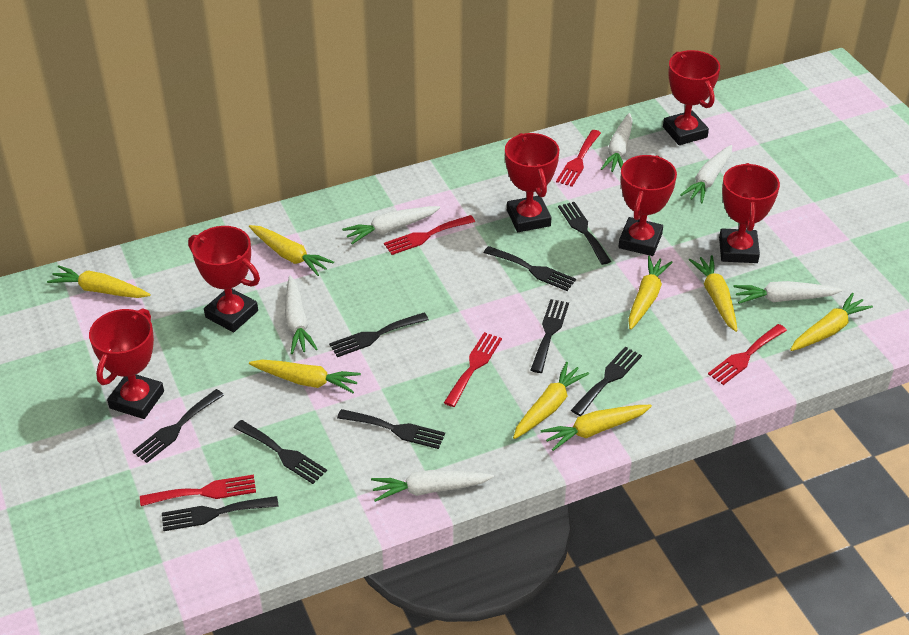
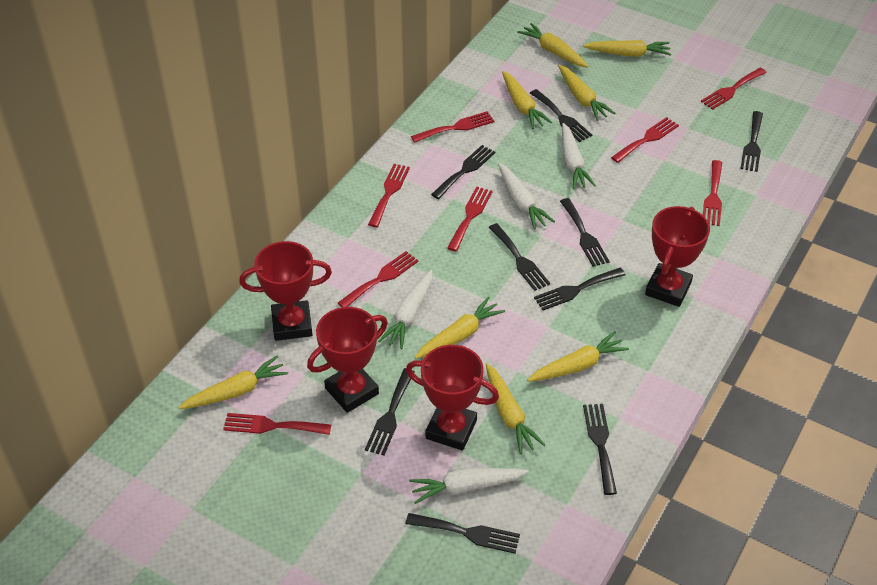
red fork: 5 -> 8
red trophy: 6 -> 4
white carrot: 6 -> 4

